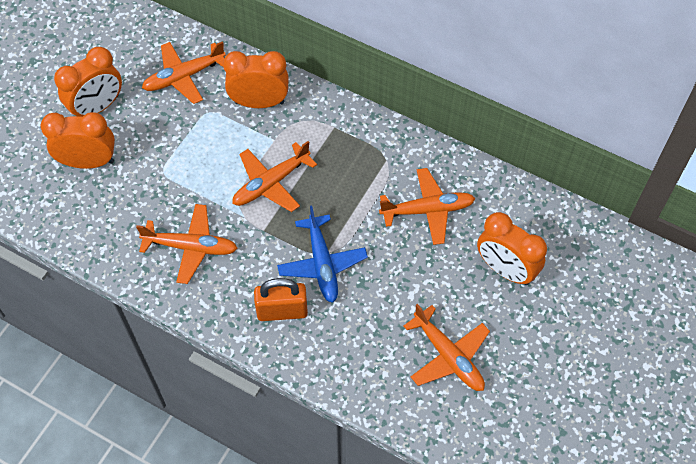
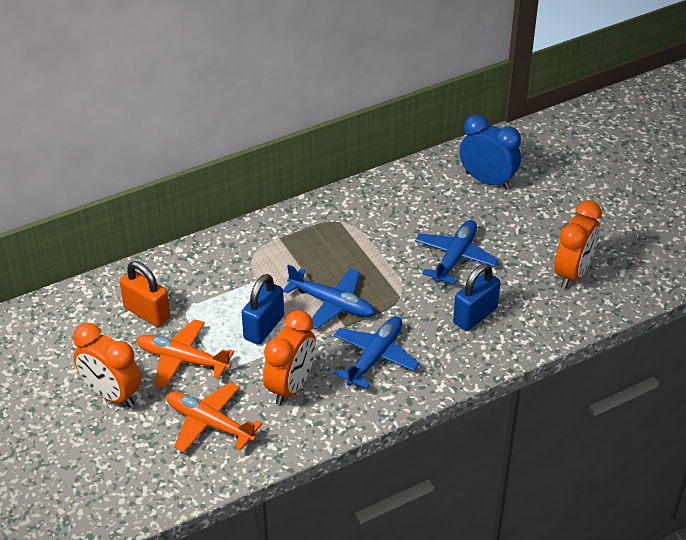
blue clock: 0 -> 1
blue padlock: 0 -> 2
blue plane: 1 -> 3
orange clock: 4 -> 3
orange plane: 5 -> 2

